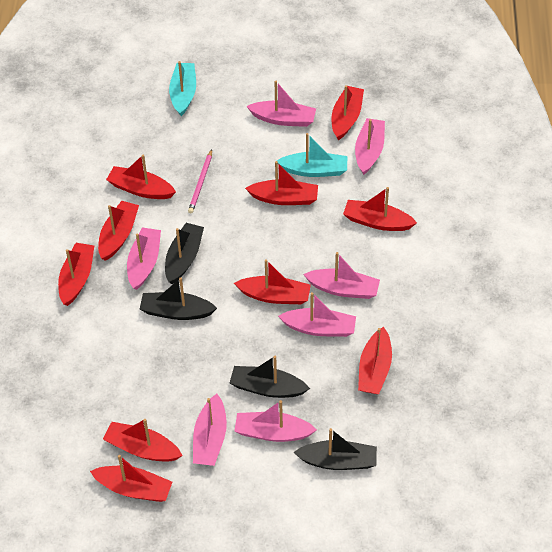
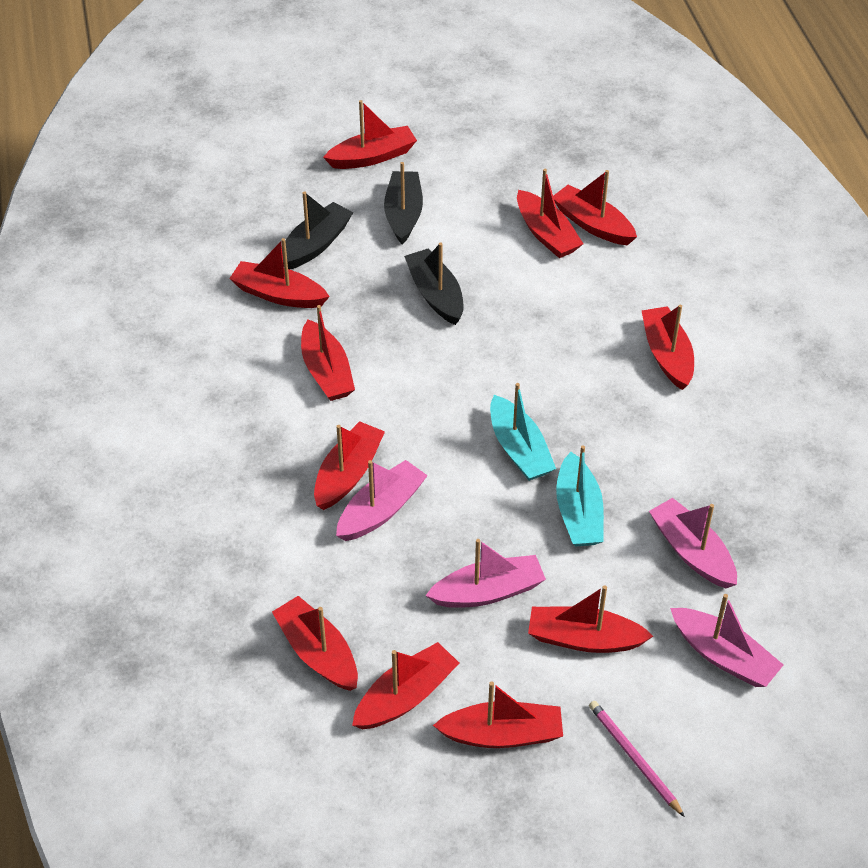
black boat: 4 -> 3
pink boat: 7 -> 4
red boat: 10 -> 11

